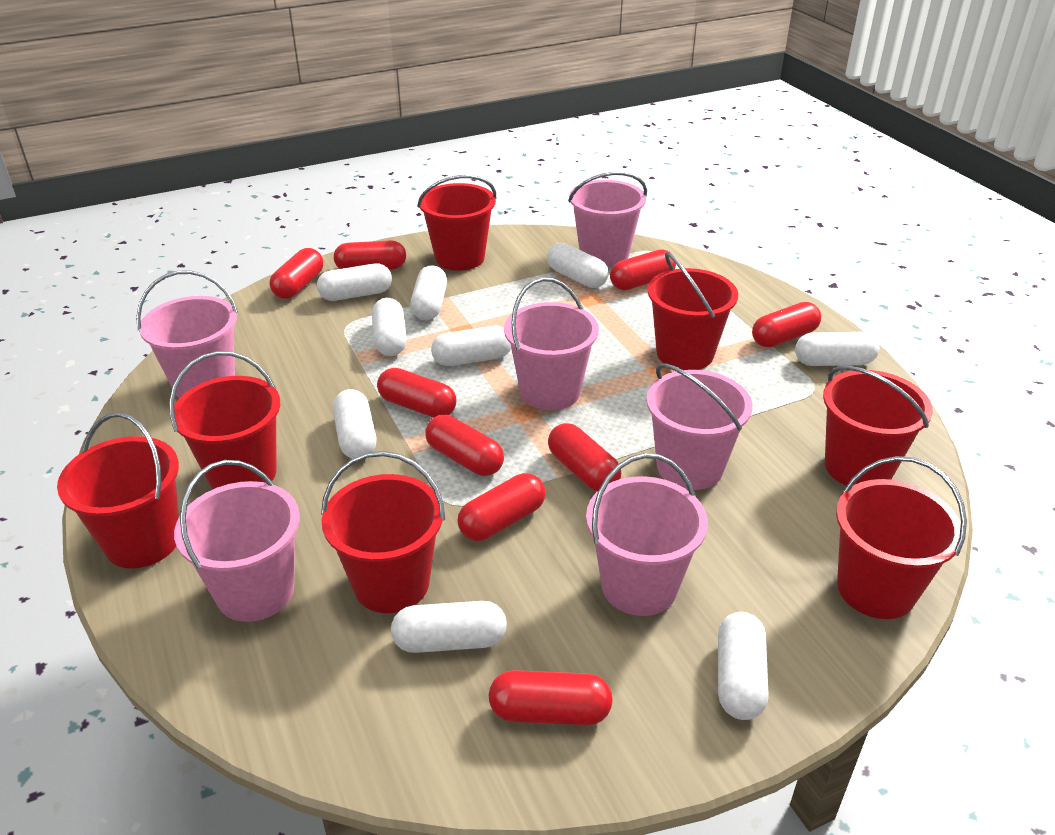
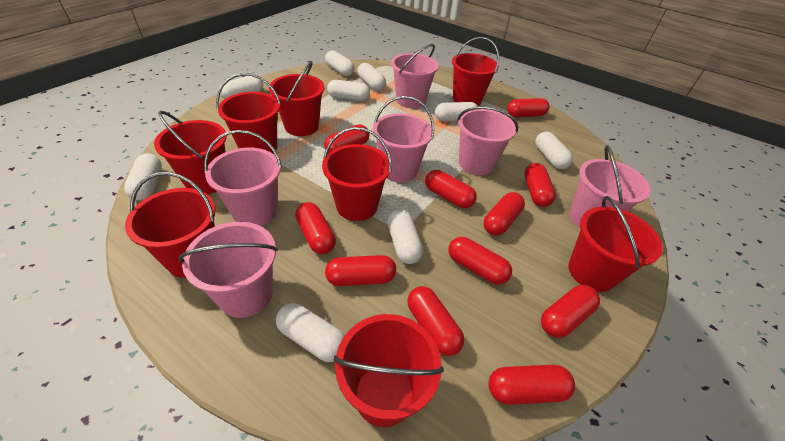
red bucket: 7 -> 8
red capsule: 9 -> 11

